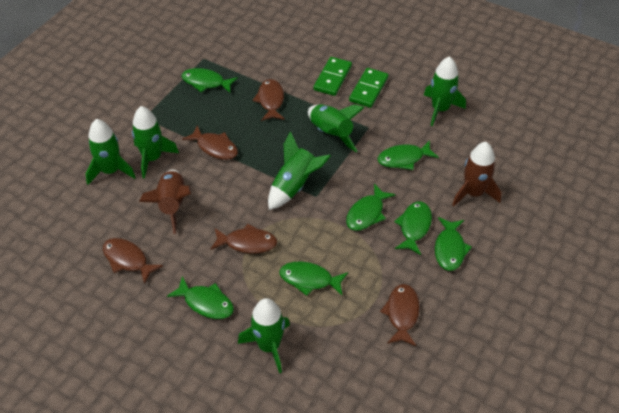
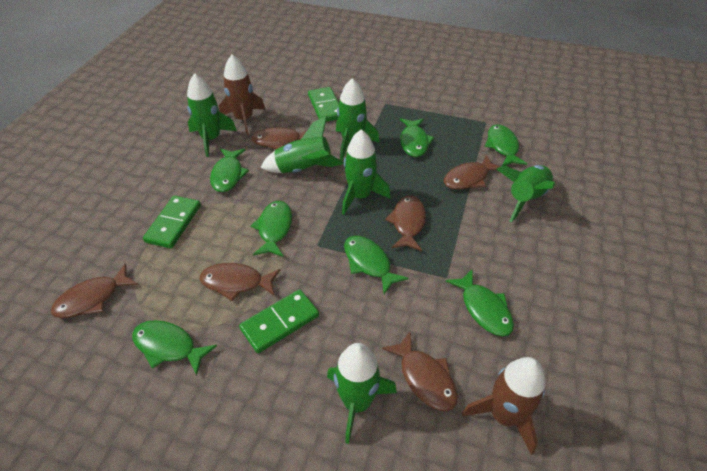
brown fish: 5 -> 6
green domino: 2 -> 3

